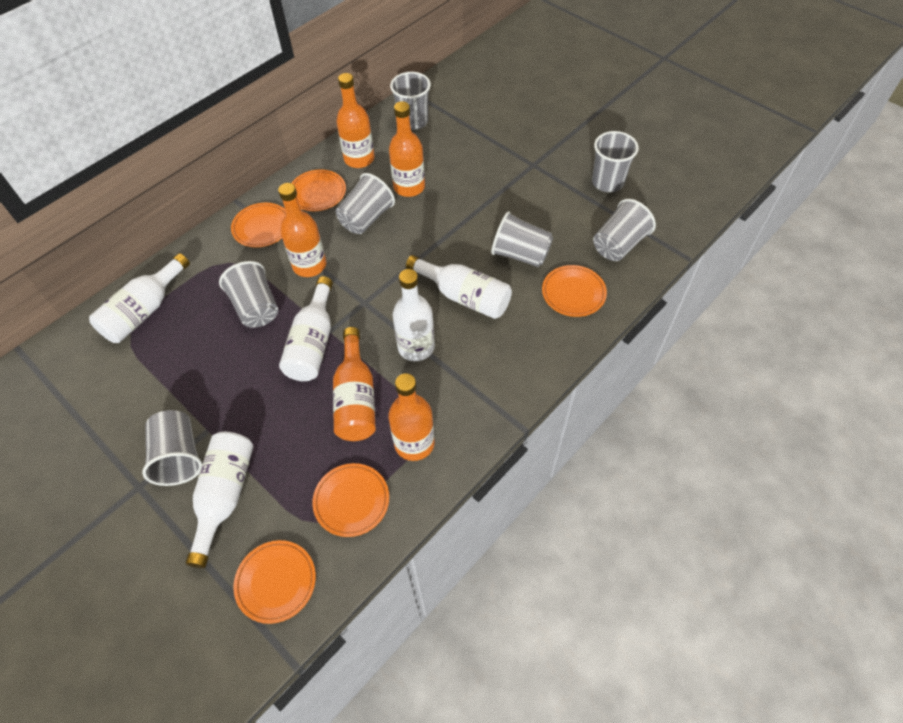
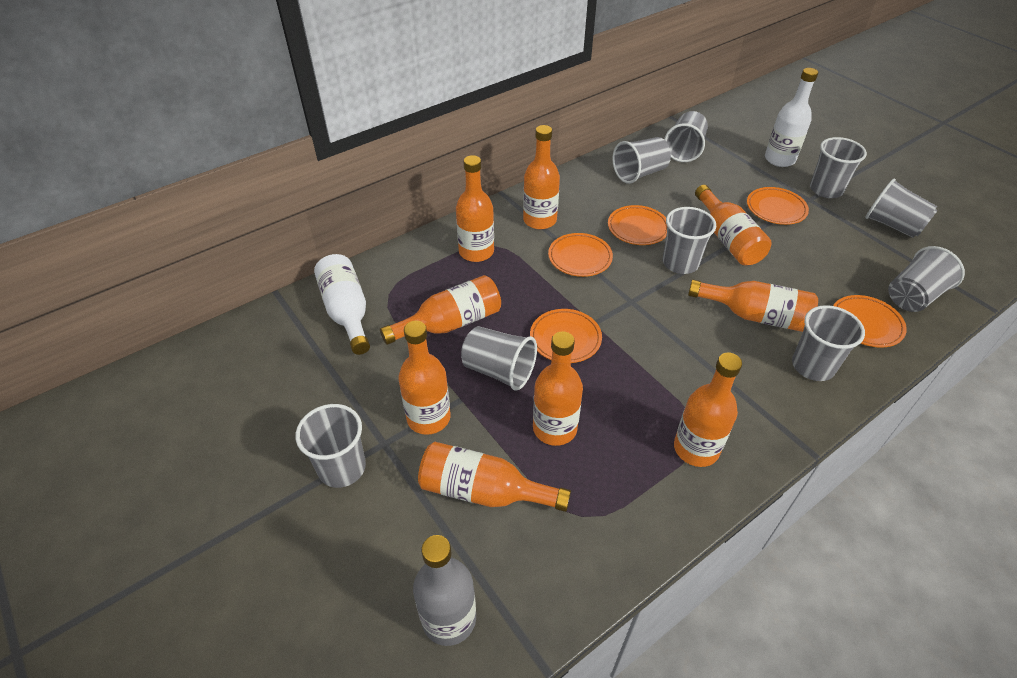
grey bottle: 0 -> 1
grey cup: 7 -> 9
orange bottle: 5 -> 9
white bottle: 5 -> 2

